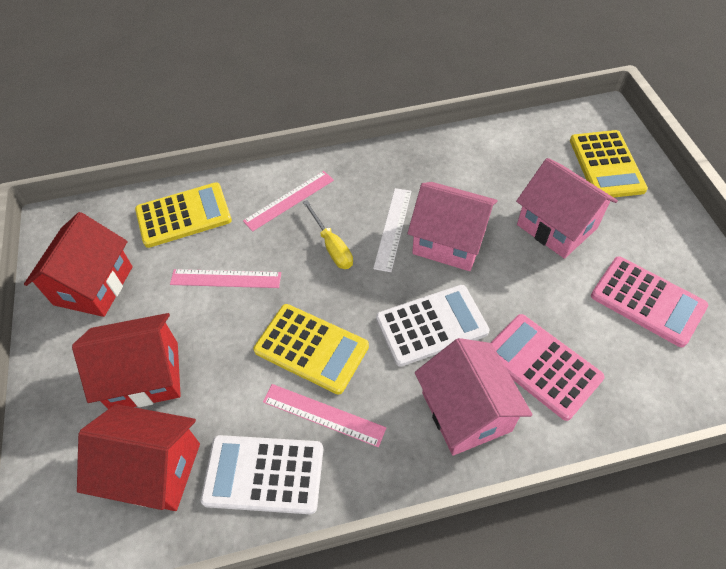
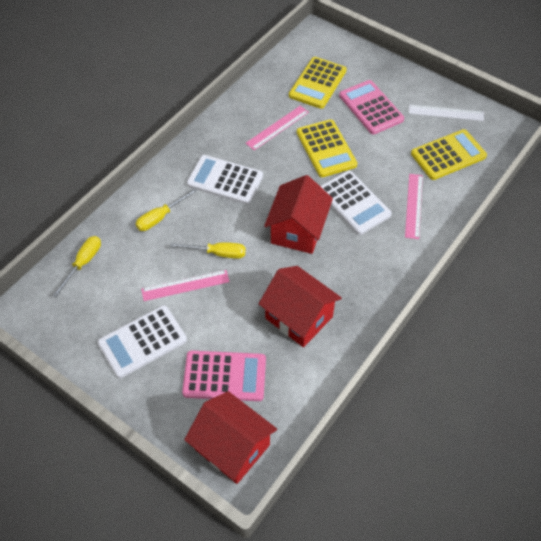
pink house: 3 -> 0
white calculator: 2 -> 3
yellow screwdriver: 1 -> 3

